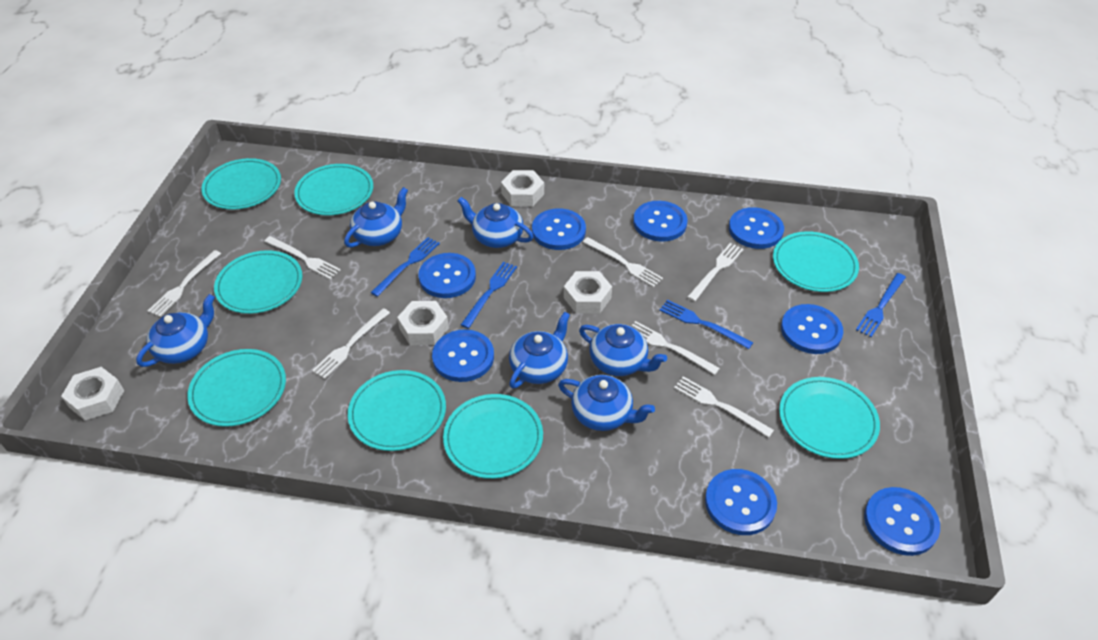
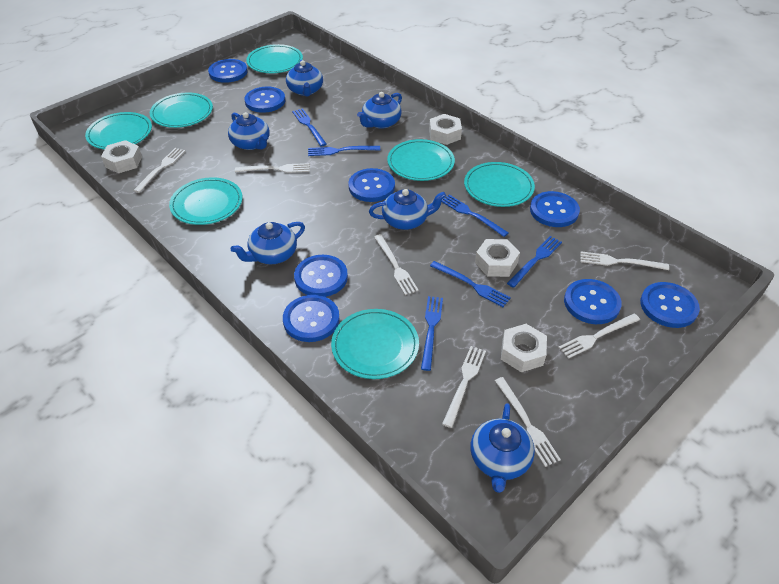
blue fork: 4 -> 6
turquoise plate: 8 -> 7

